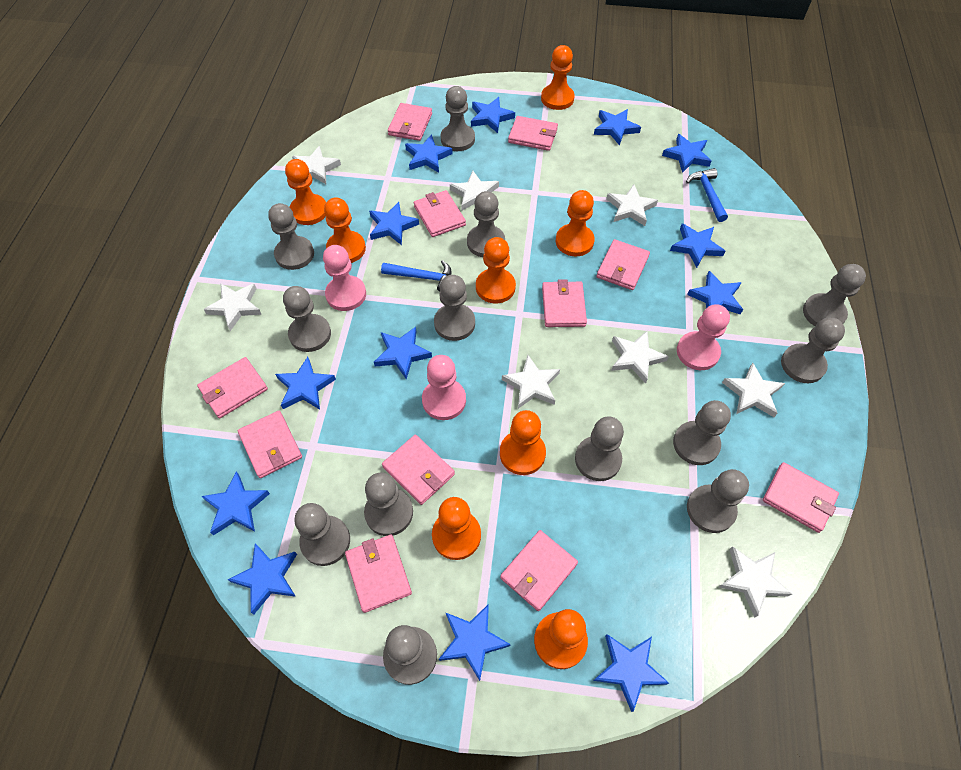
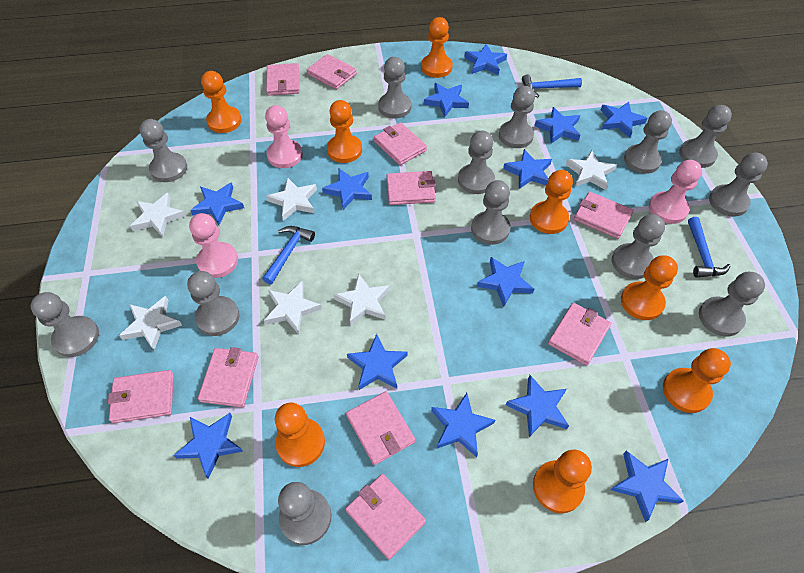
blue hammer: 2 -> 3
pink wallet: 11 -> 10
white star: 8 -> 6

